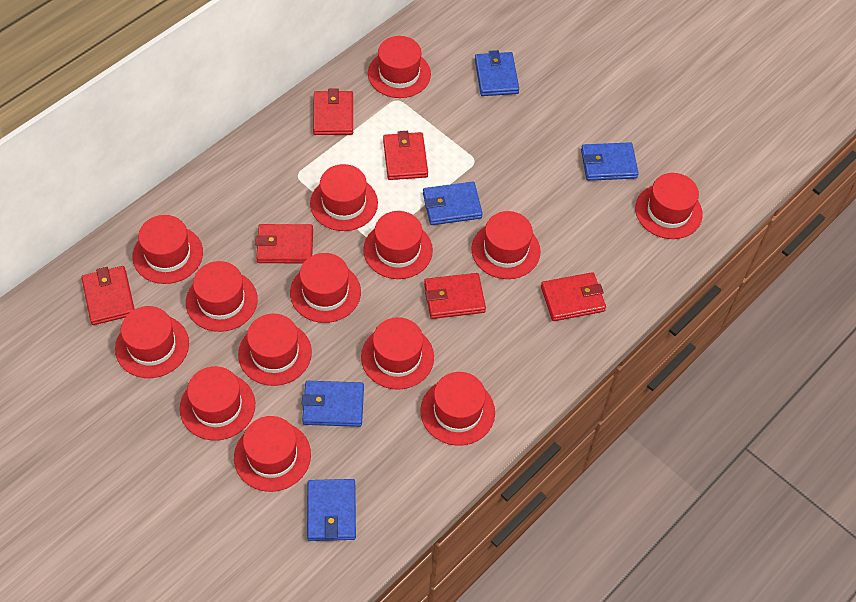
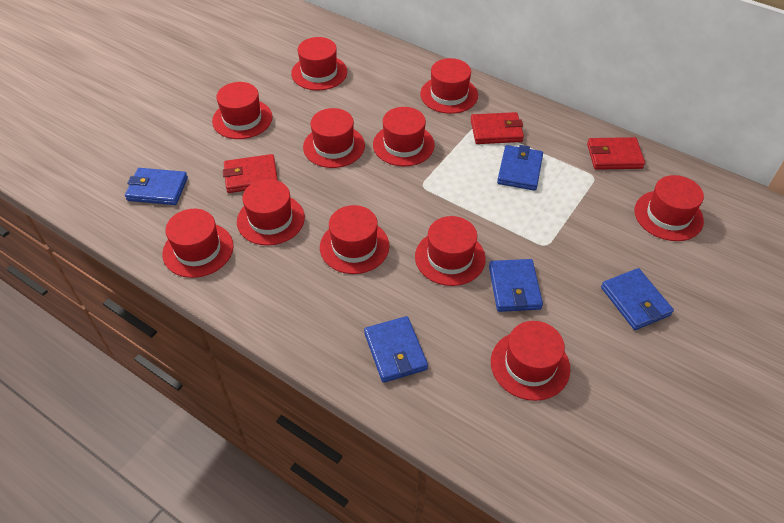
red hat: 14 -> 11
red wallet: 6 -> 3

